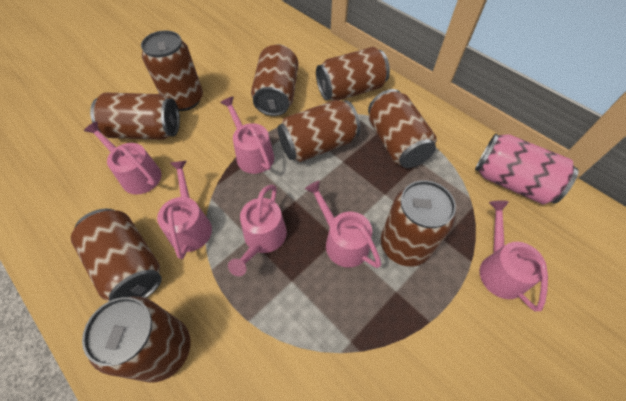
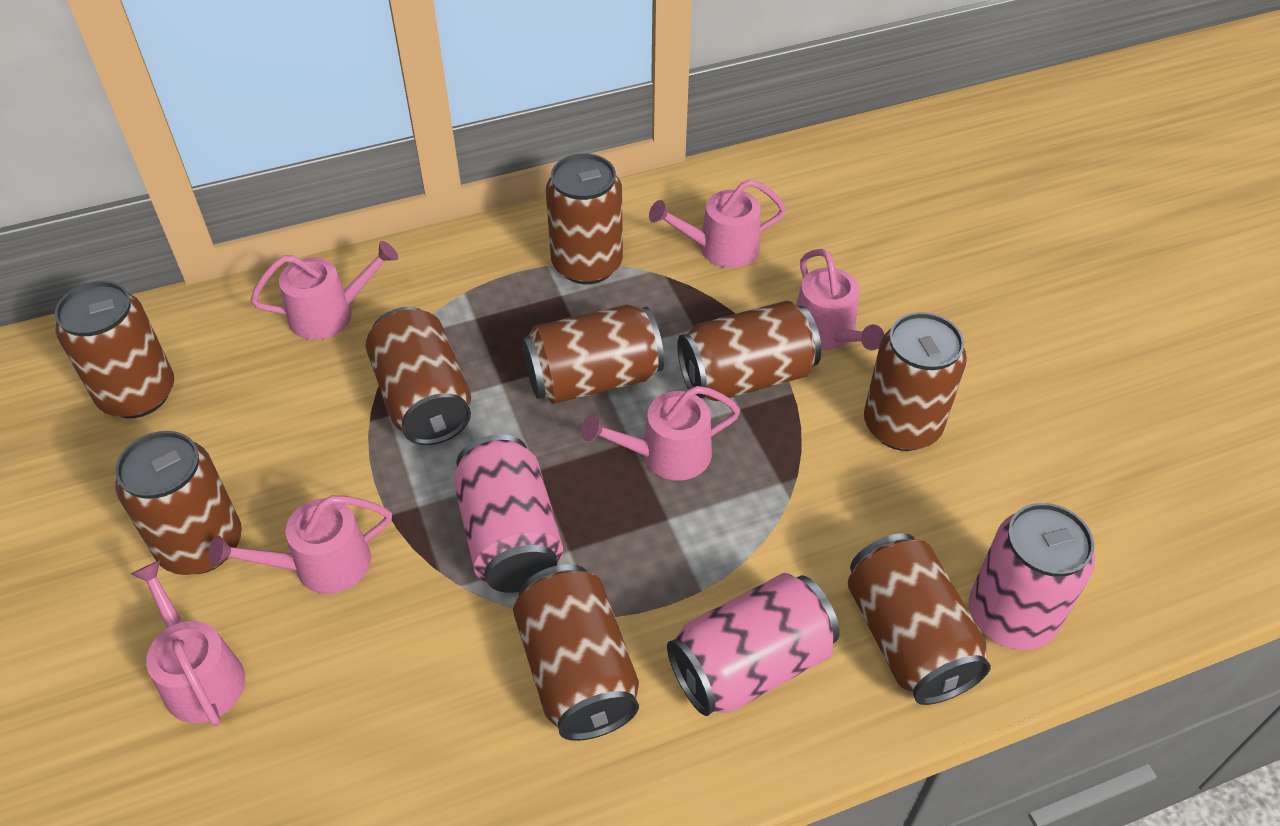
pink can: 1 -> 3

